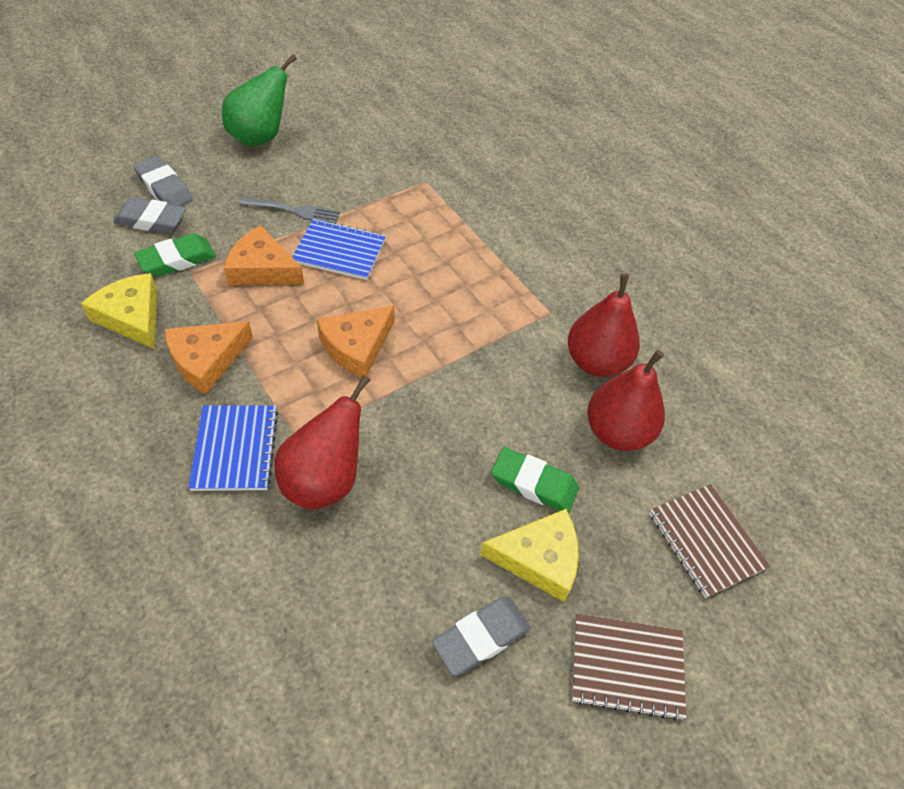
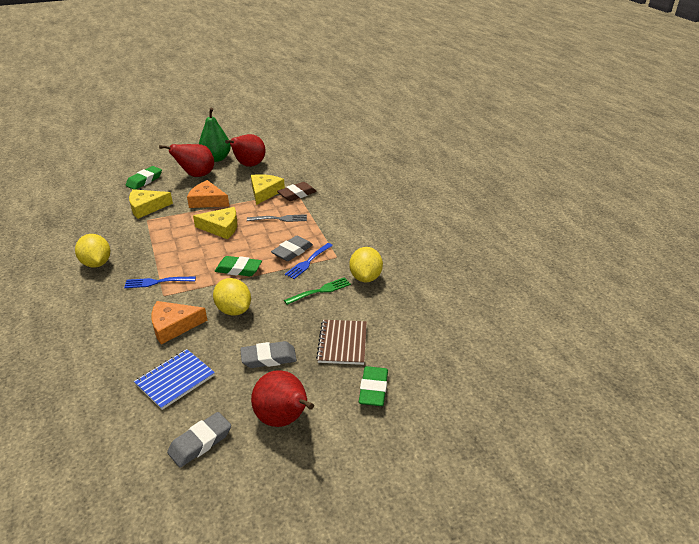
blue fork: 0 -> 2
blue notebook: 2 -> 1
brown eraser: 0 -> 1
brown notebook: 2 -> 1
green eraser: 2 -> 3
green fork: 0 -> 1
orange cheese: 3 -> 2
yellow cheese: 2 -> 3
yellow lemon: 0 -> 3

